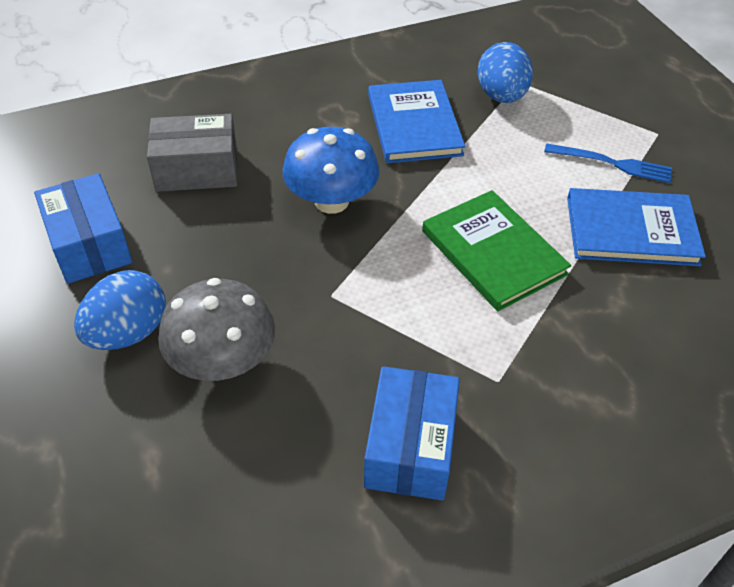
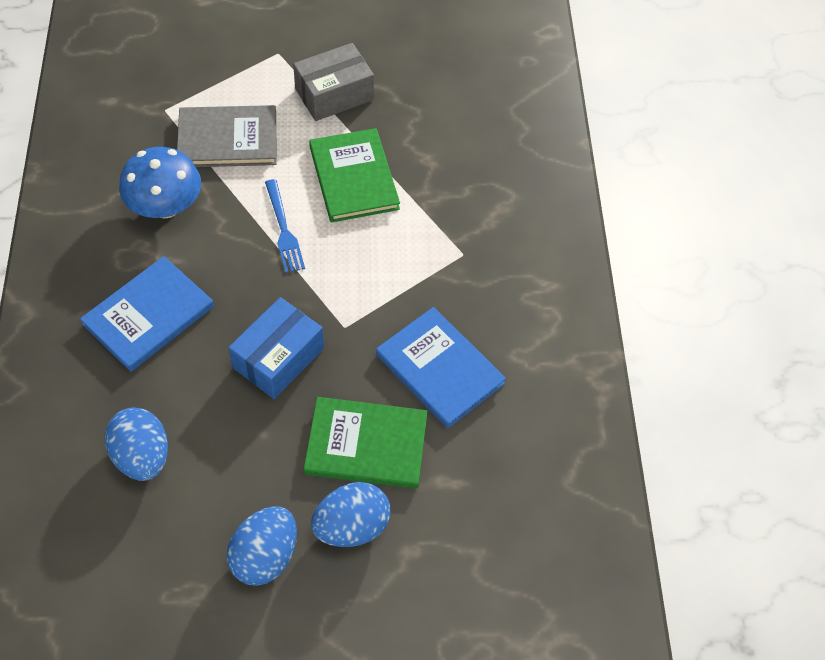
blue box: 2 -> 1
blue egg: 2 -> 3
green book: 1 -> 2
grey book: 0 -> 1
grey mushroom: 1 -> 0

